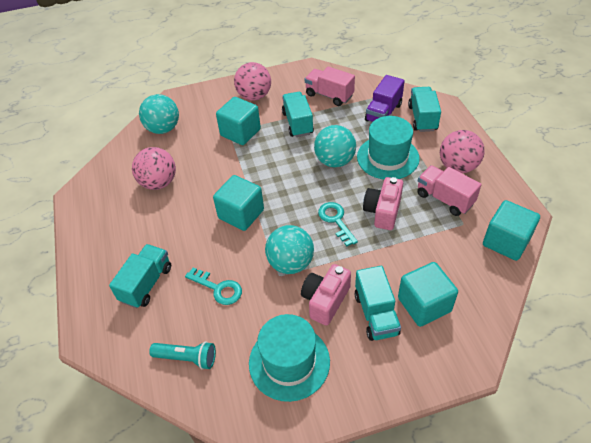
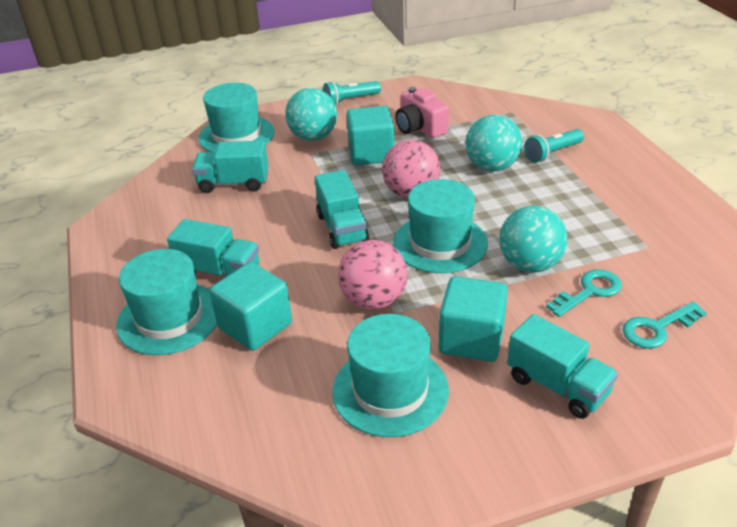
pink ball: 3 -> 2
pink camera: 2 -> 1
pink truck: 2 -> 0
purple truck: 1 -> 0
turquoise cube: 4 -> 3
turquoise flashlight: 1 -> 2
turquoise hat: 2 -> 4

